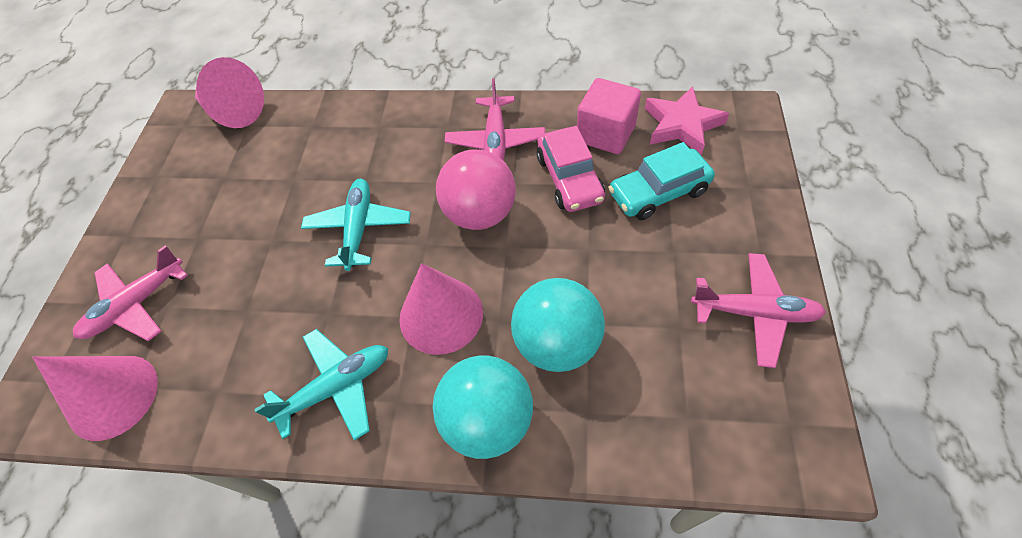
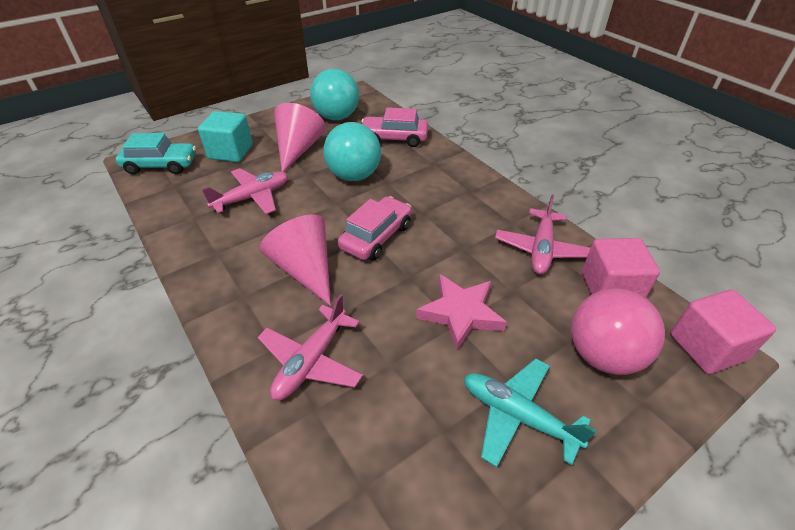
pink car: 1 -> 2
pink cone: 3 -> 2
pink cube: 1 -> 2
turquoise cube: 0 -> 1
turquoise plane: 2 -> 1

